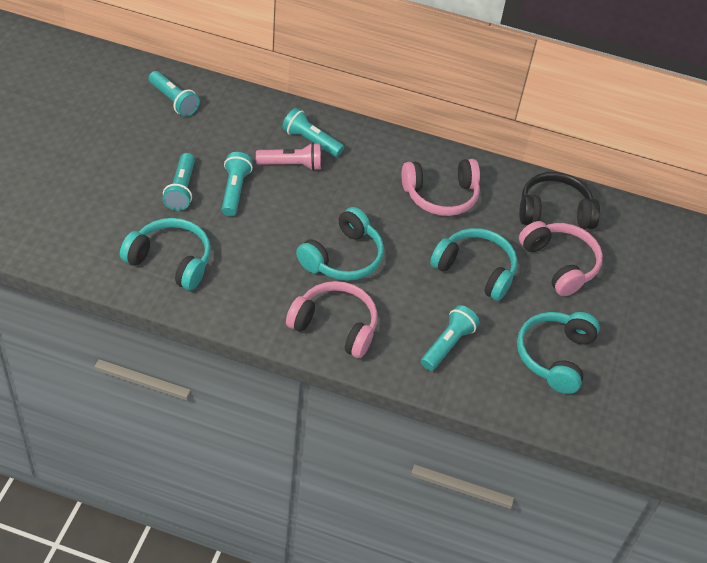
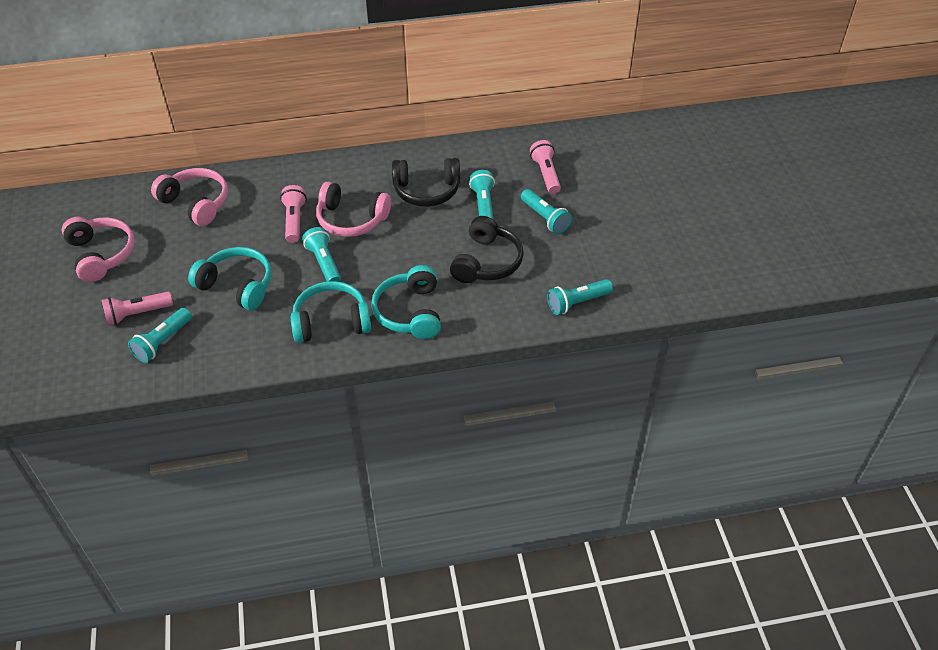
black headphones: 1 -> 2
pink flashlight: 1 -> 3
turquoise headphones: 4 -> 3

